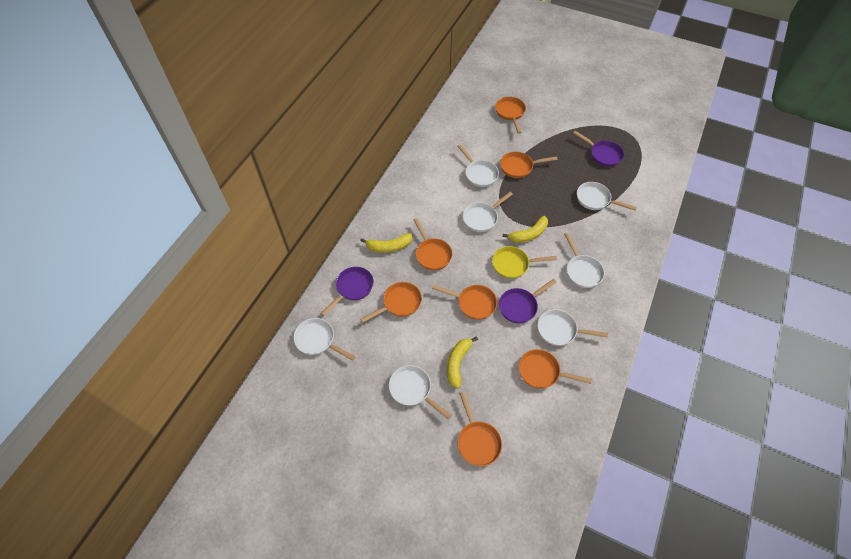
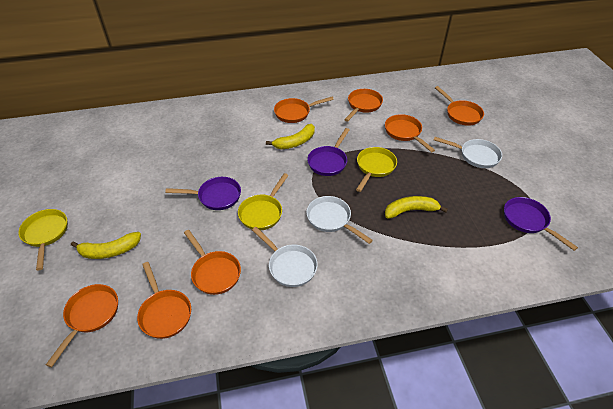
white pan: 7 -> 3
yellow pan: 1 -> 3

